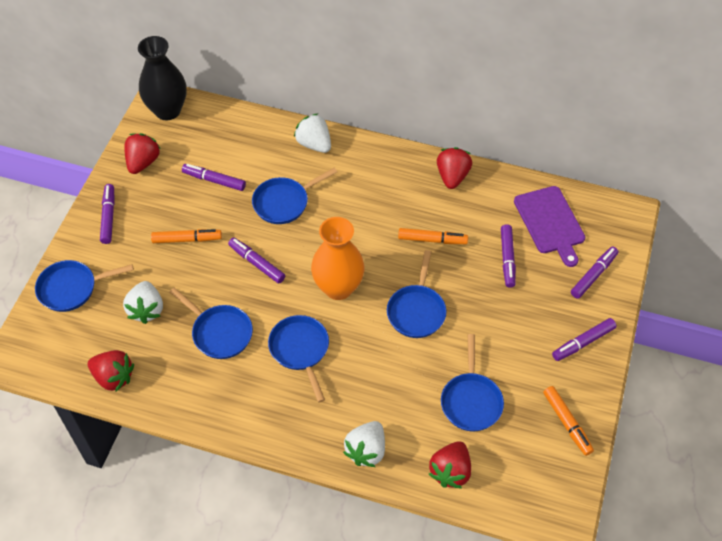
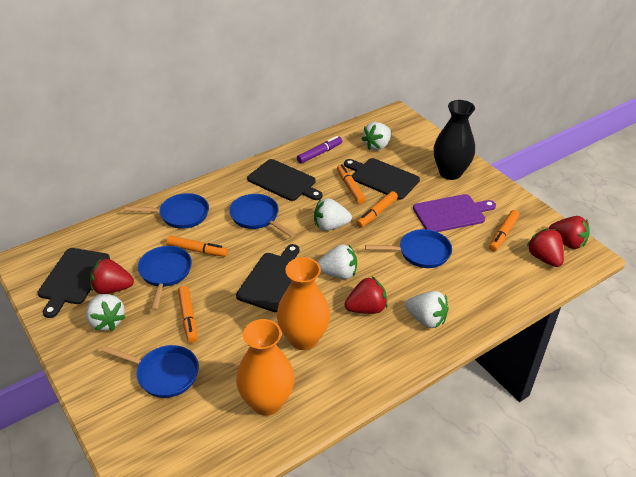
black cutting board: 0 -> 4
blue pan: 6 -> 5
orange marker: 3 -> 5
orange vase: 1 -> 2
purple marker: 6 -> 1
white strawberry: 3 -> 5

